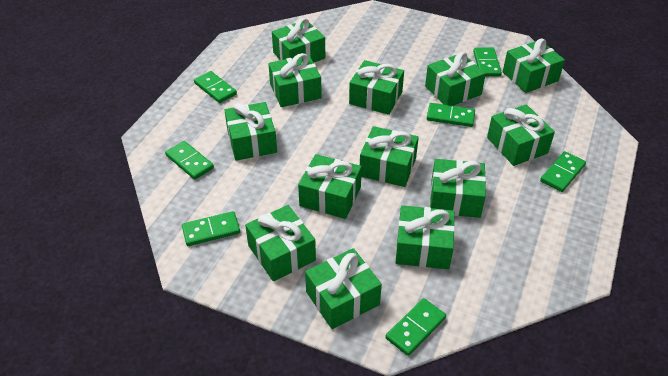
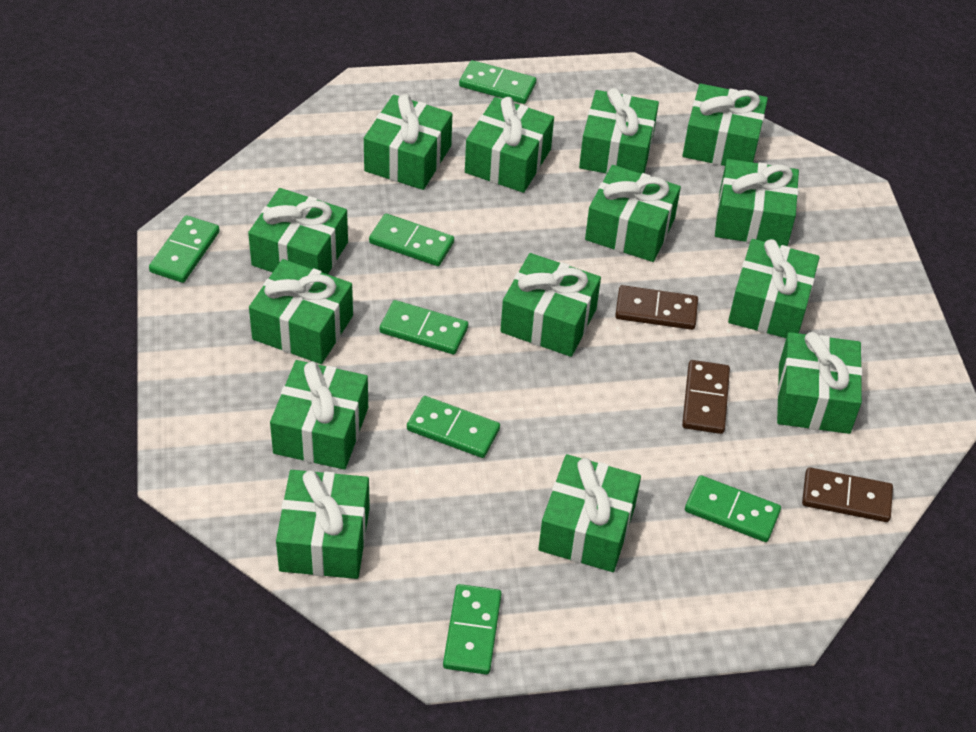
brown domino: 0 -> 3
green gift: 13 -> 14

